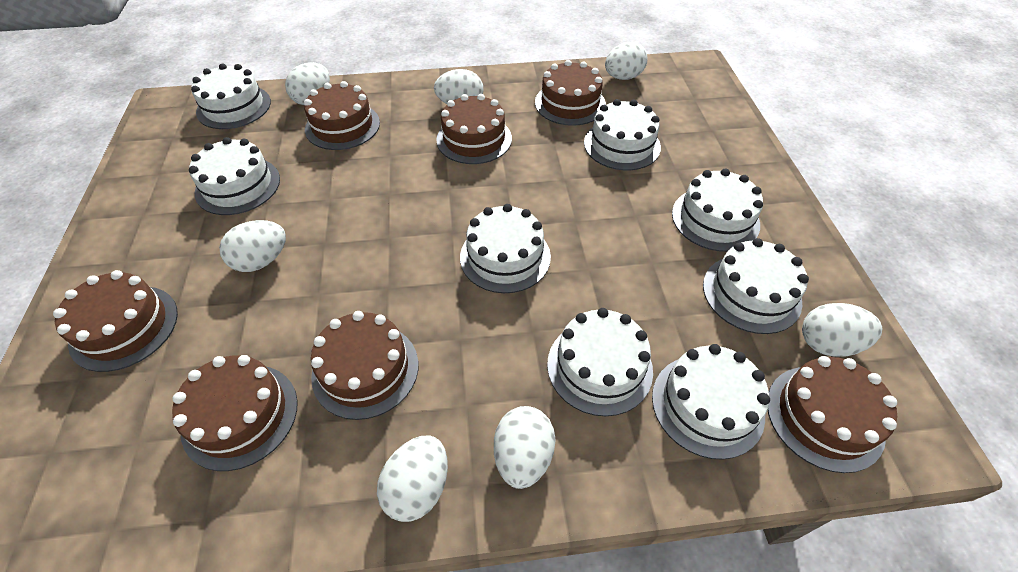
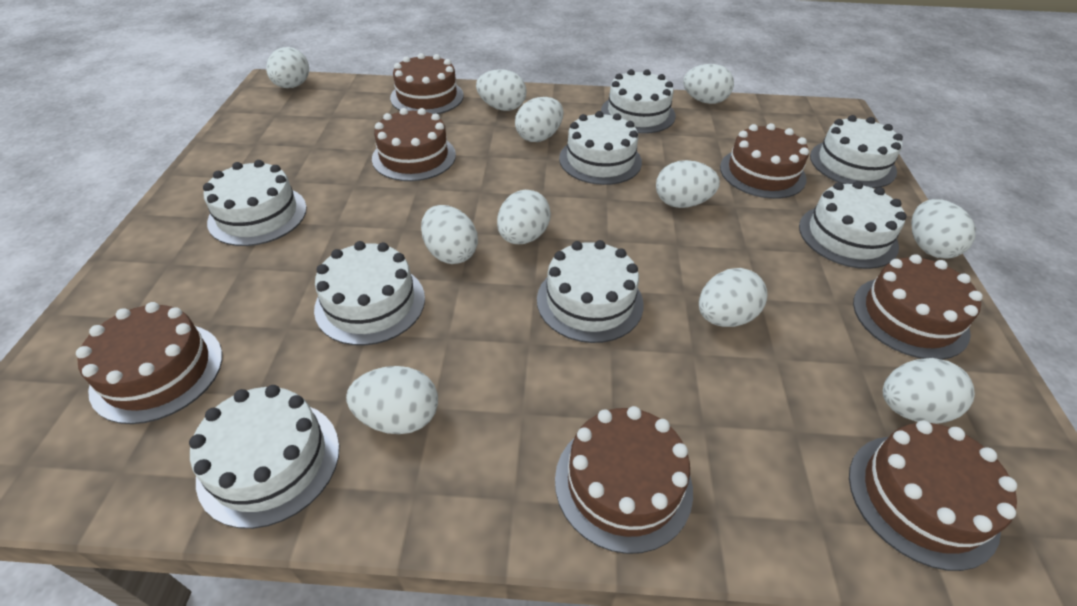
white egg: 7 -> 11

